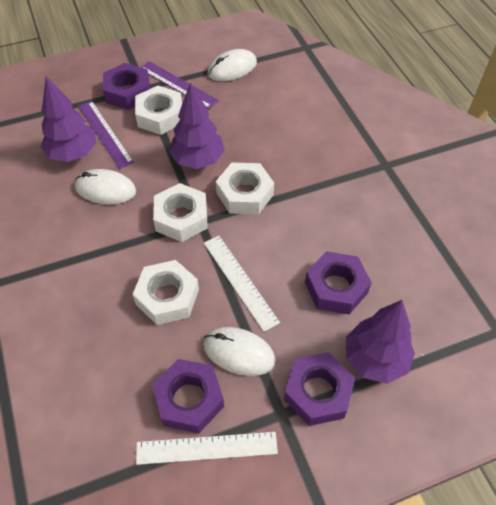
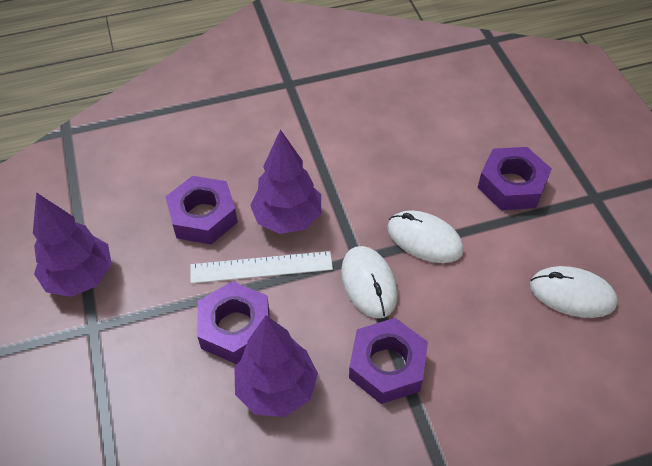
purple ruler: 2 -> 0
white nut: 4 -> 0
white ruler: 2 -> 1

